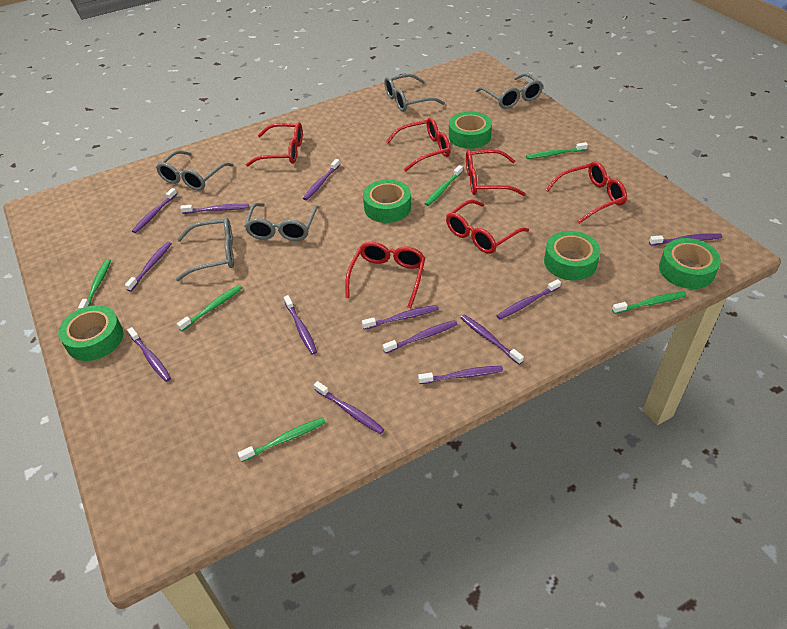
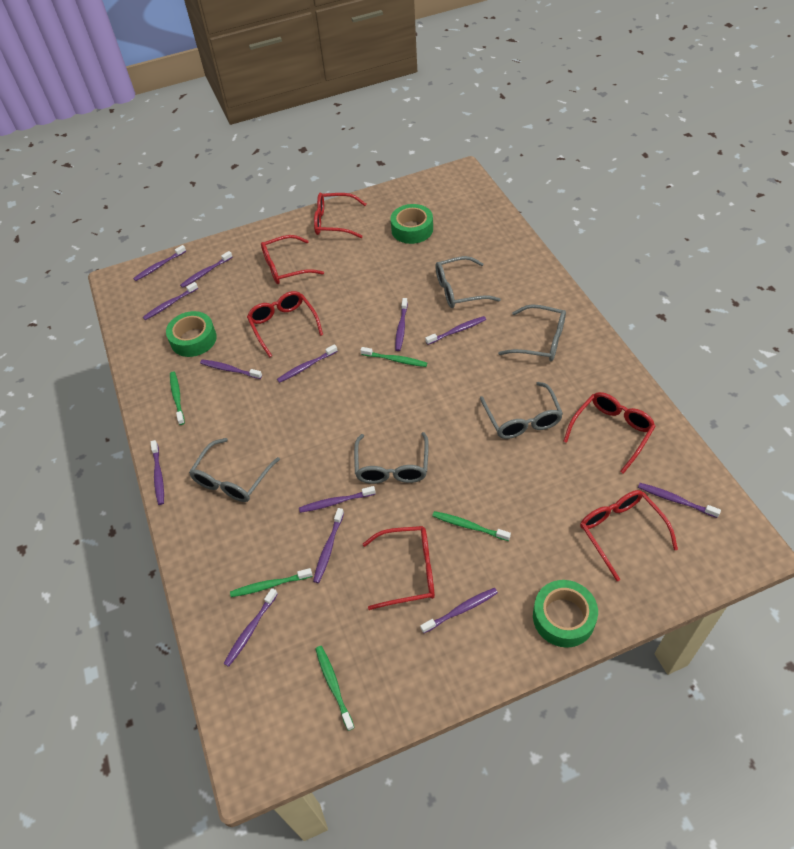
green tape: 5 -> 3
green toothbrush: 6 -> 5

